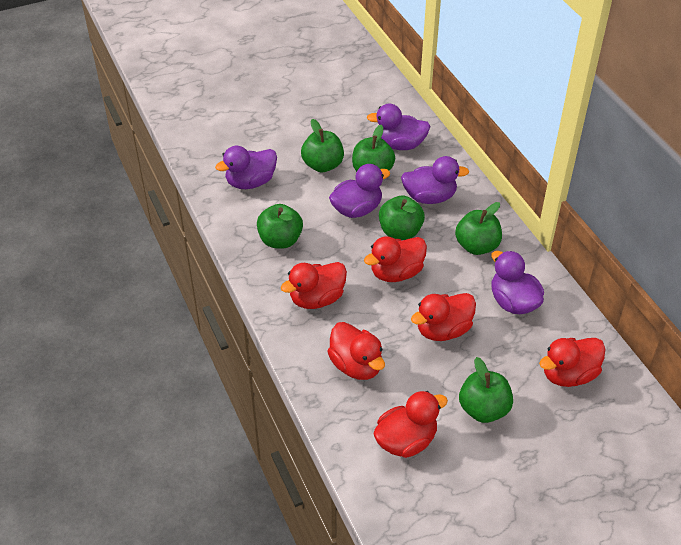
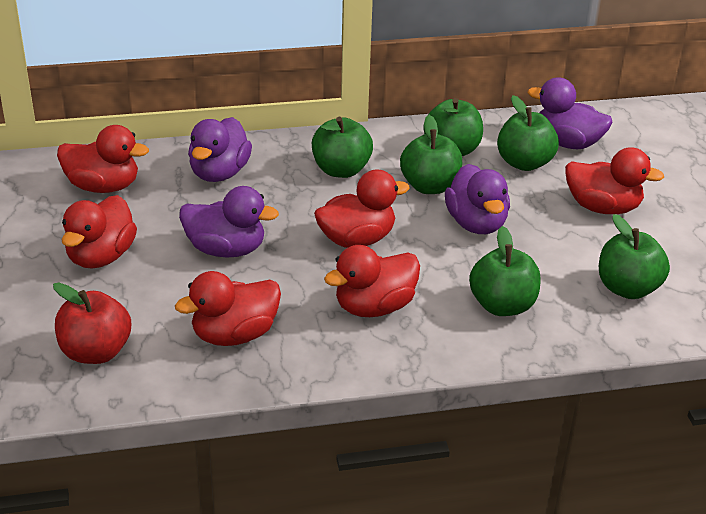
purple duck: 5 -> 4
red apple: 0 -> 1

